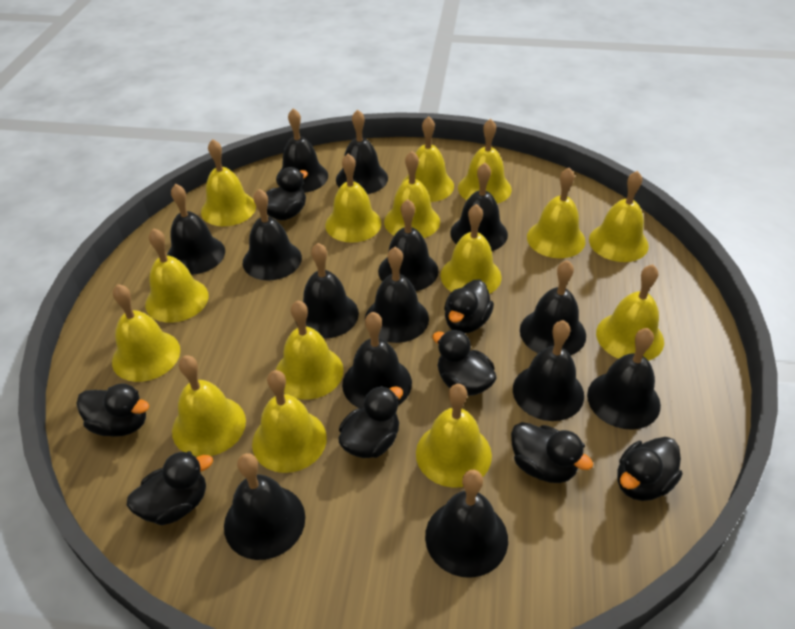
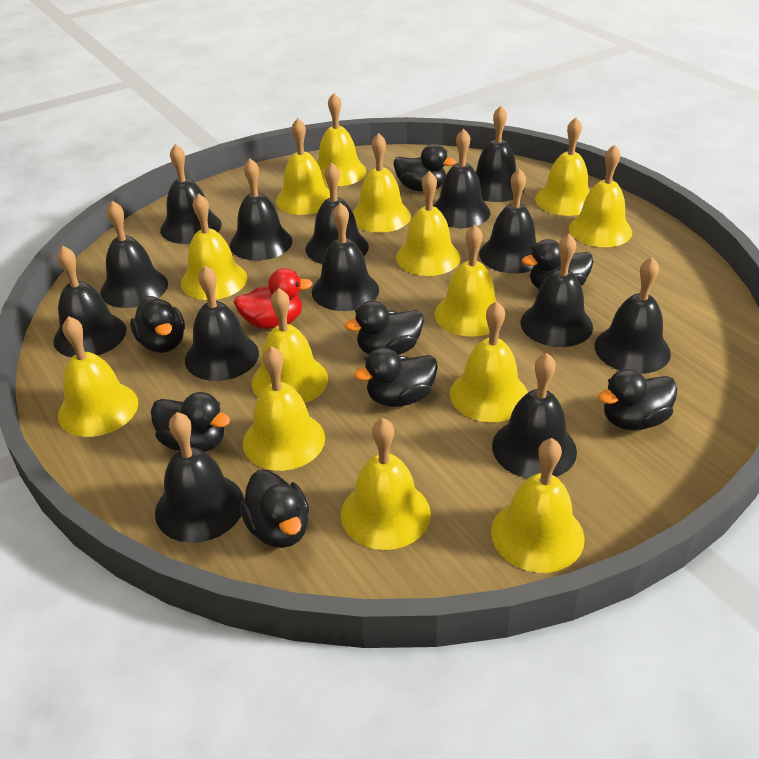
red duck: 0 -> 1
yellow bell: 15 -> 14

